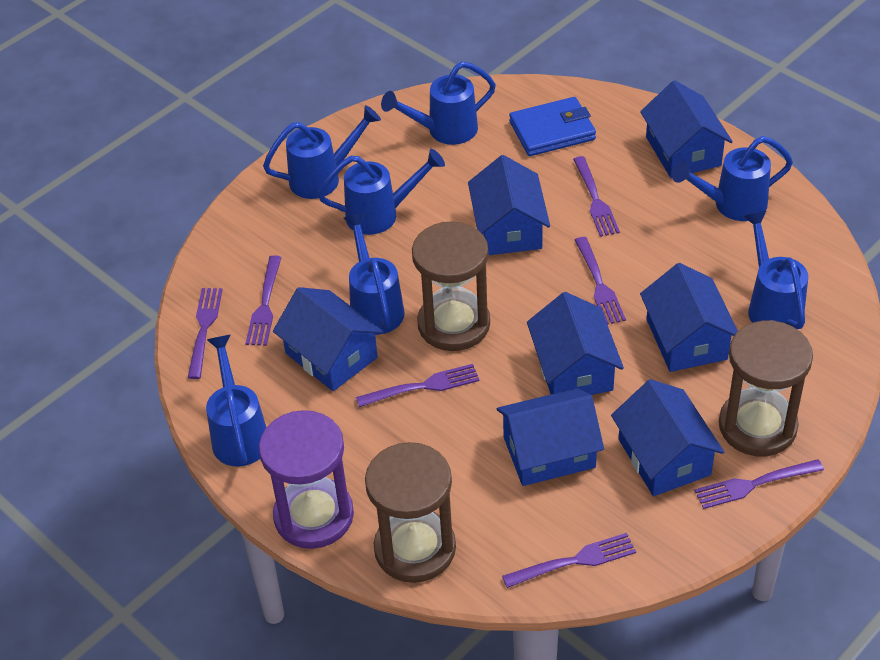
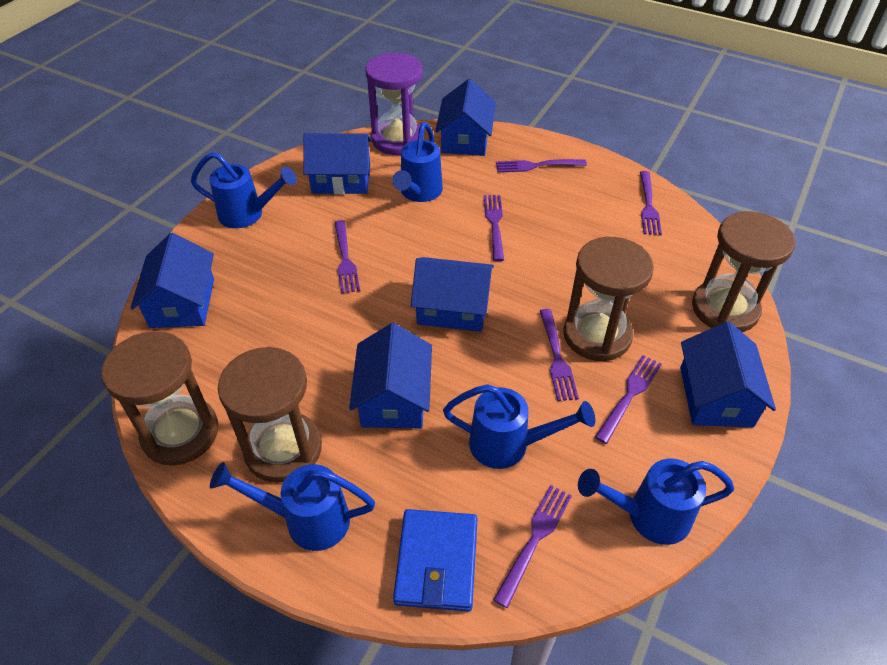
blue house: 7 -> 6
blue watering can: 7 -> 5
brown hourglass: 3 -> 4

